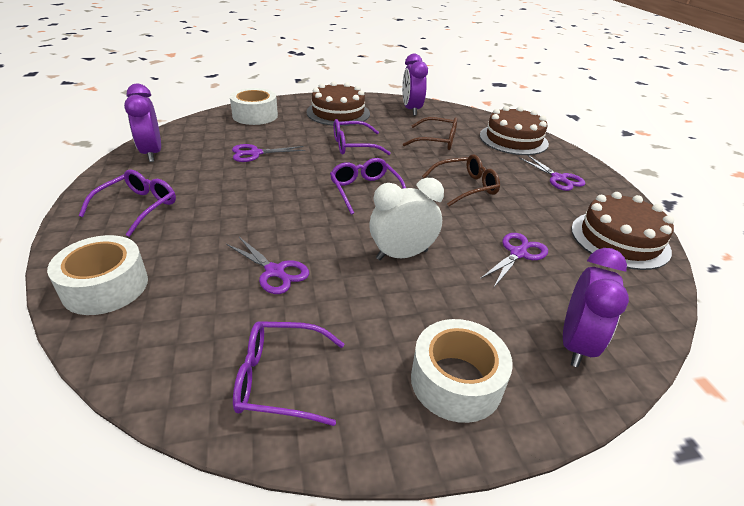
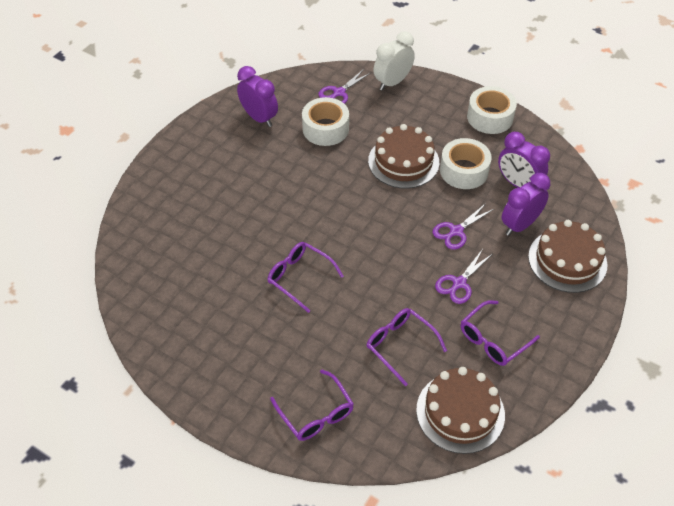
brown glasses: 2 -> 0
purple scissors: 4 -> 3

